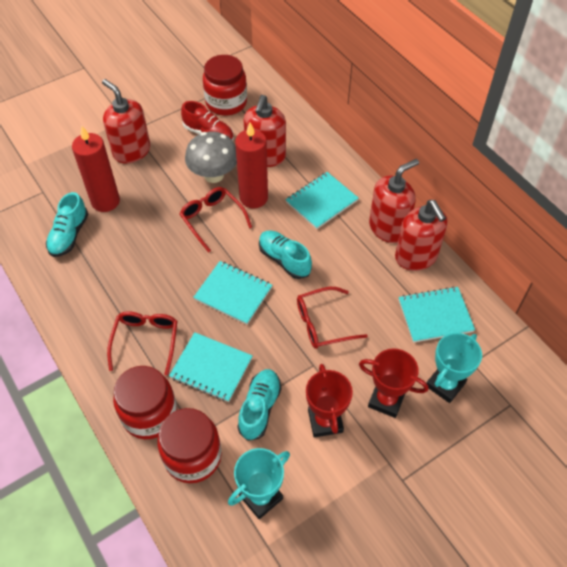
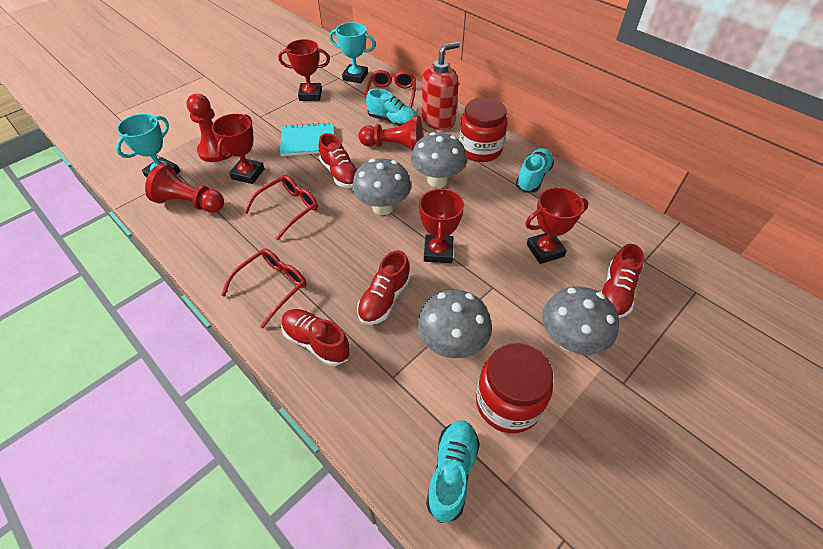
grey mushroom: 1 -> 4
red candle: 2 -> 0
red jar: 3 -> 2
red pawn: 0 -> 3
red shoe: 1 -> 4
red soap dispenser: 4 -> 1
red trophy: 2 -> 4
turquoise notebook: 4 -> 1

